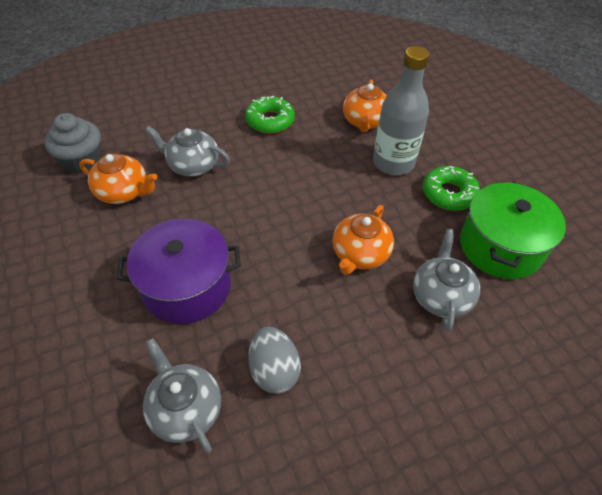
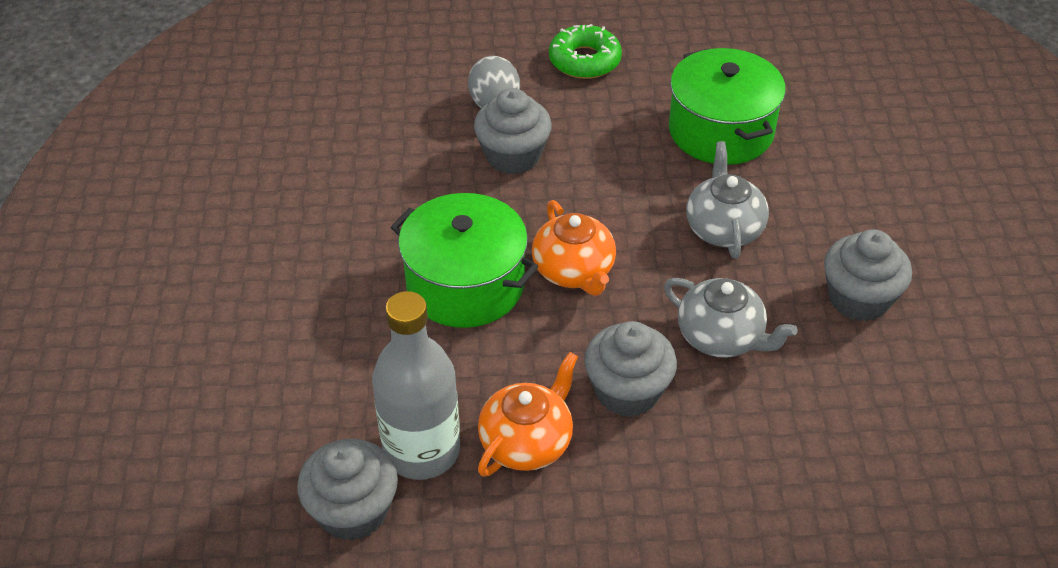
green donut: 2 -> 1
green pot: 1 -> 2
grey cupcake: 1 -> 4
grey teapot: 3 -> 2
orange teapot: 3 -> 2
purple pot: 1 -> 0

